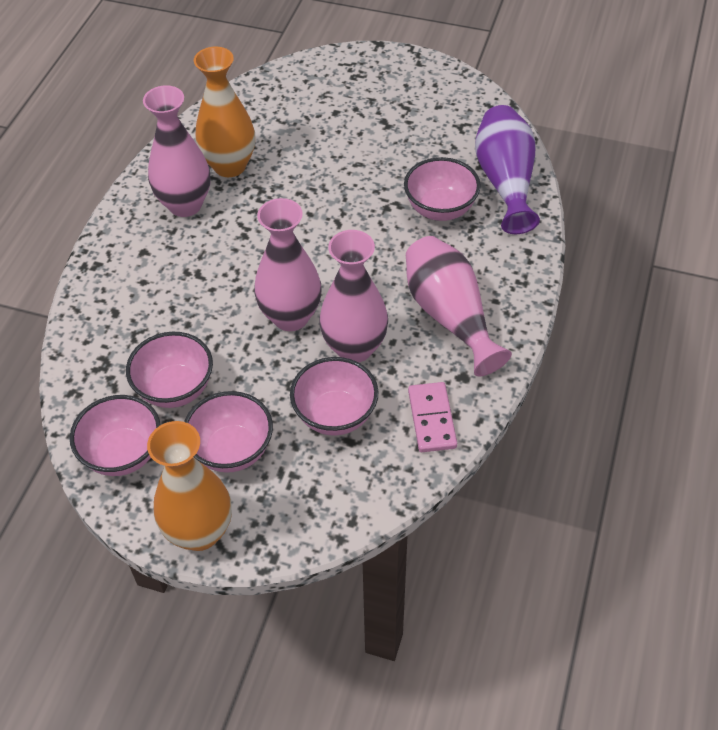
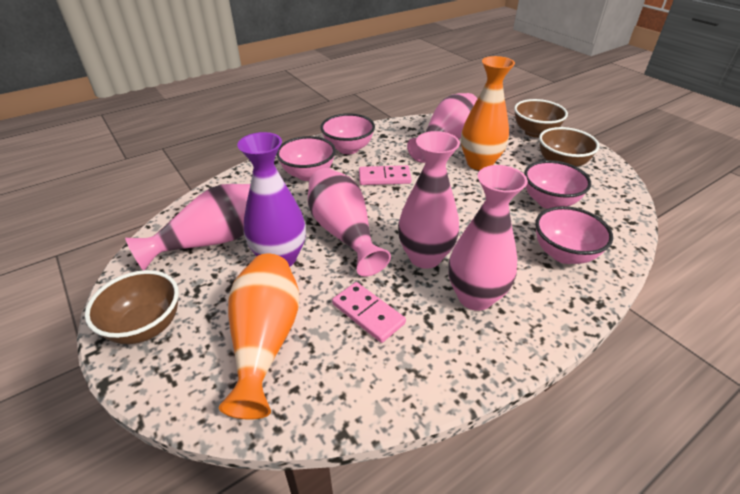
brown bowl: 0 -> 3
pink bowl: 5 -> 4
pink domino: 1 -> 2
pink vase: 4 -> 5

